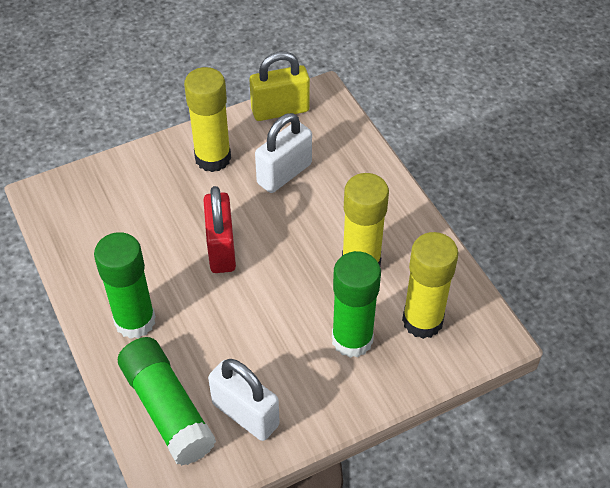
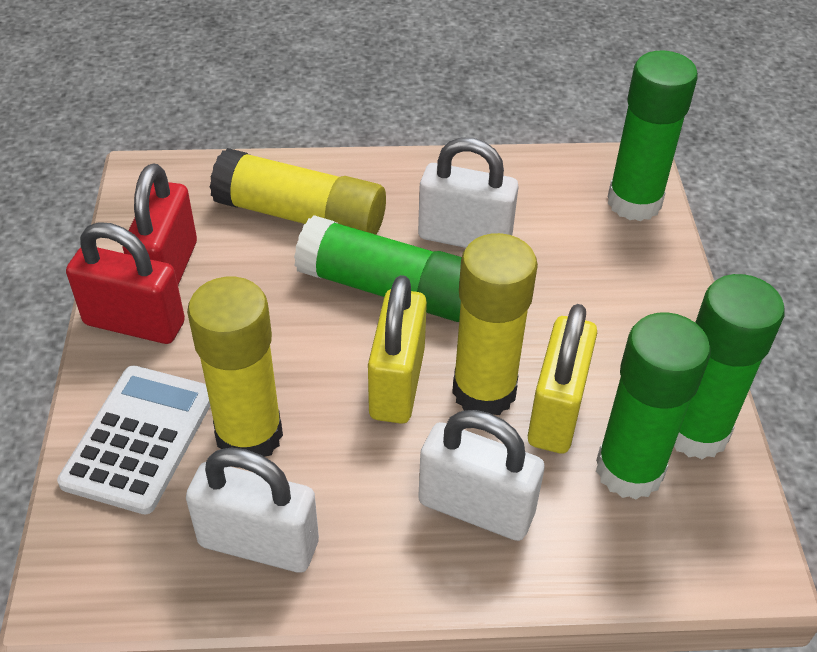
green glue stick: 3 -> 4
red padlock: 1 -> 2
white calculator: 0 -> 1
white padlock: 2 -> 3
yellow padlock: 1 -> 2

